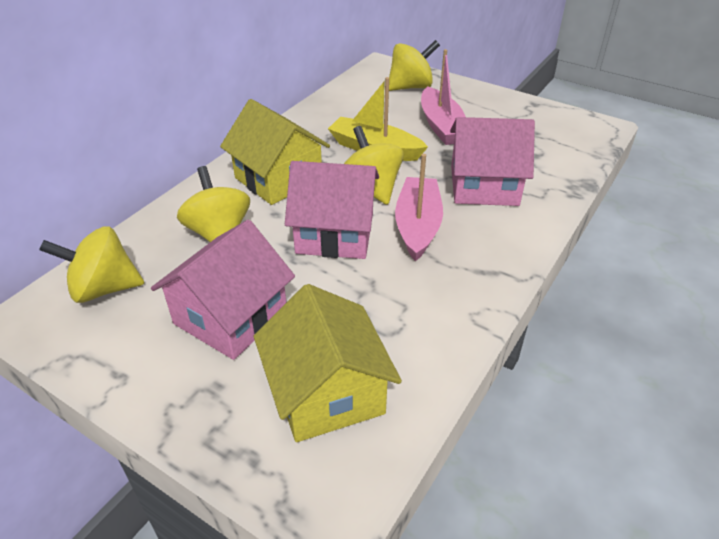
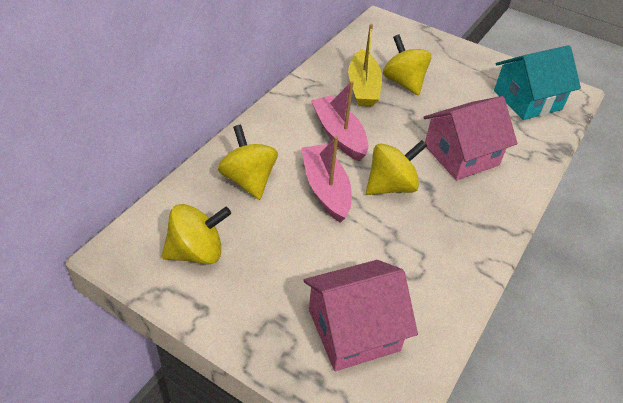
pink house: 3 -> 2
turquoise house: 0 -> 1
yellow house: 2 -> 0

